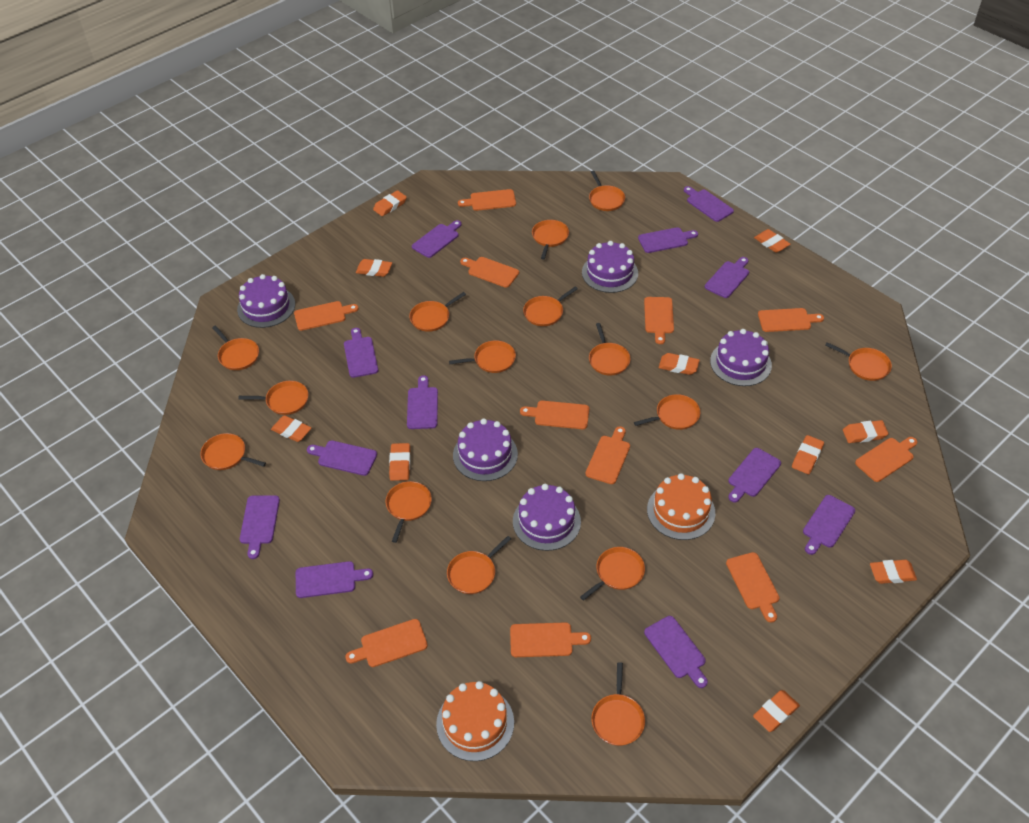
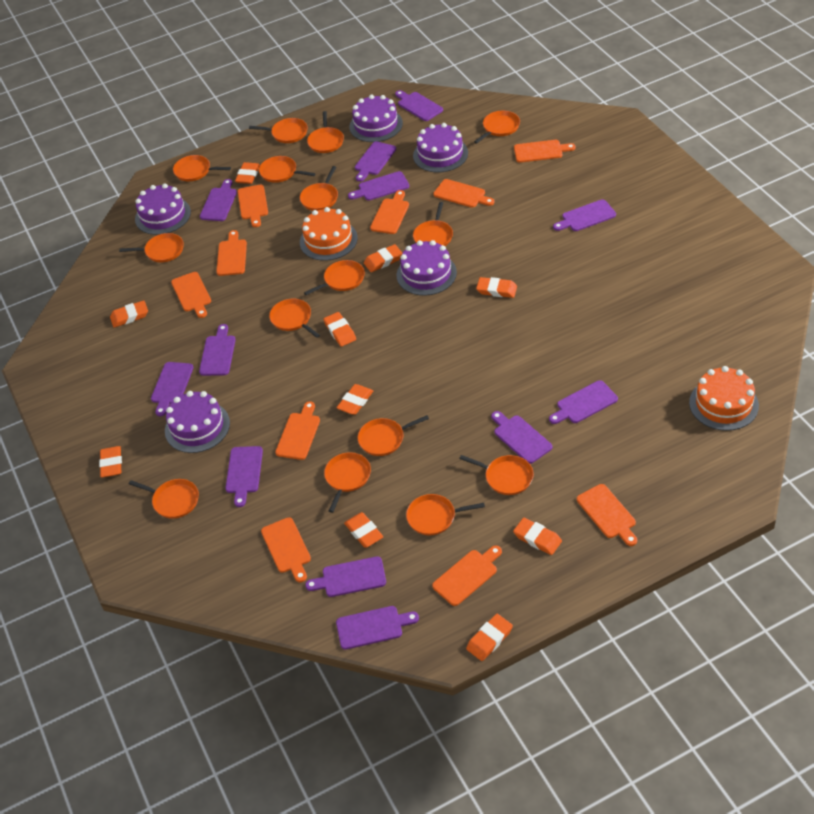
orange cutting board: 11 -> 10

